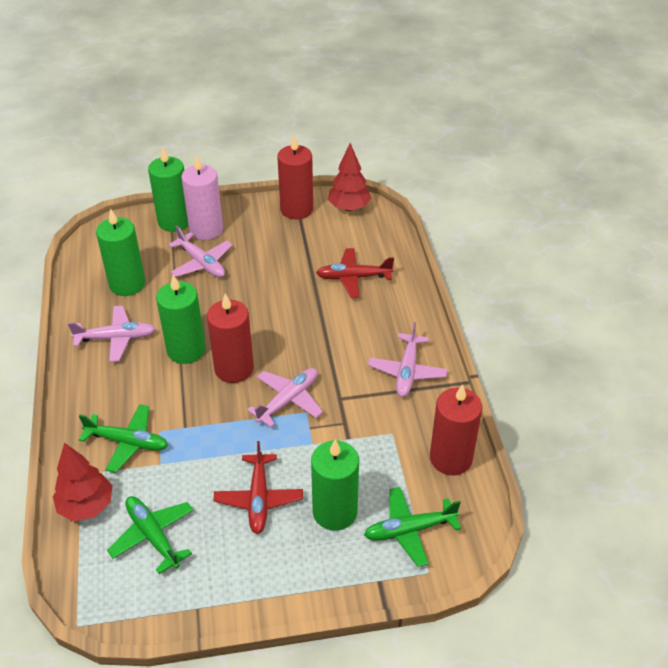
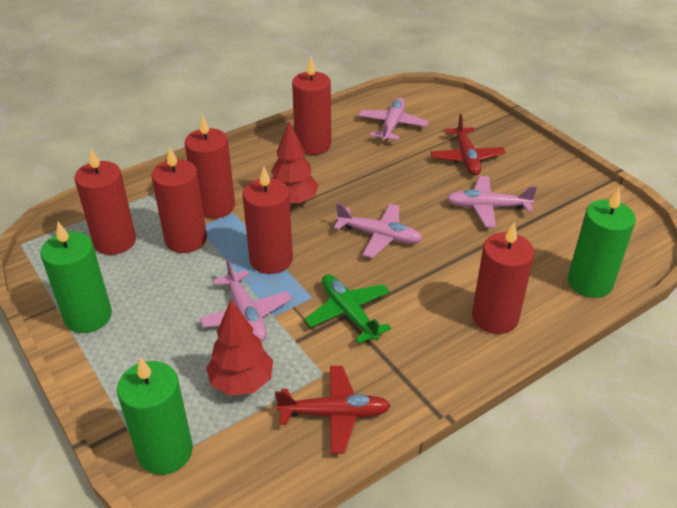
green candle: 4 -> 3
green plane: 3 -> 1
pink candle: 1 -> 0
red candle: 3 -> 6

